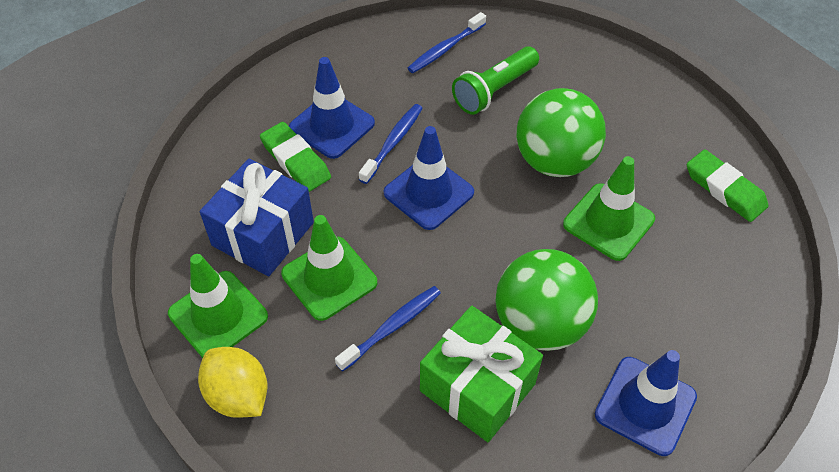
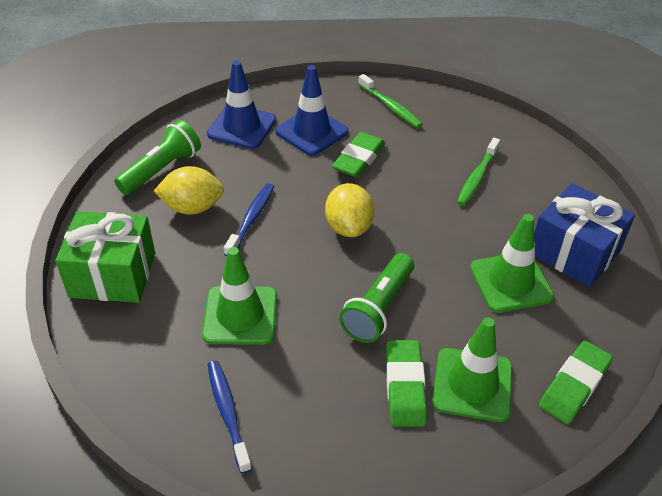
blue toothbrush: 3 -> 2
blue traffic cone: 3 -> 2
green ball: 2 -> 0
green eraser: 2 -> 3
green flashlight: 1 -> 2
green toothbrush: 0 -> 2
yellow lemon: 1 -> 2

